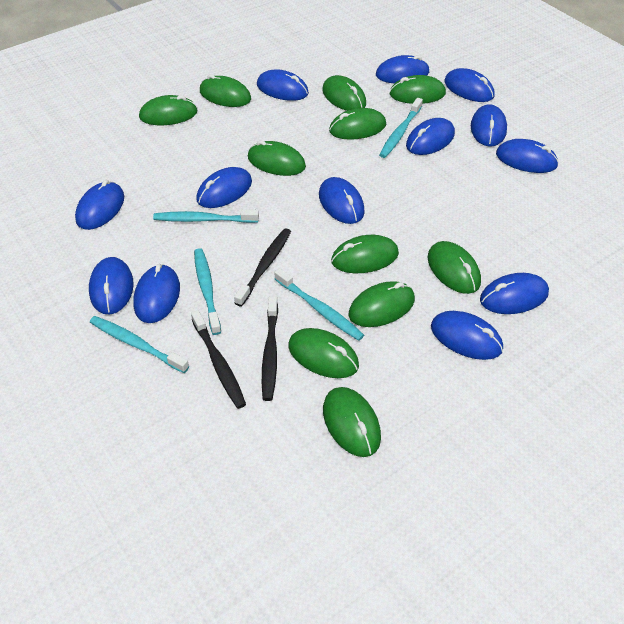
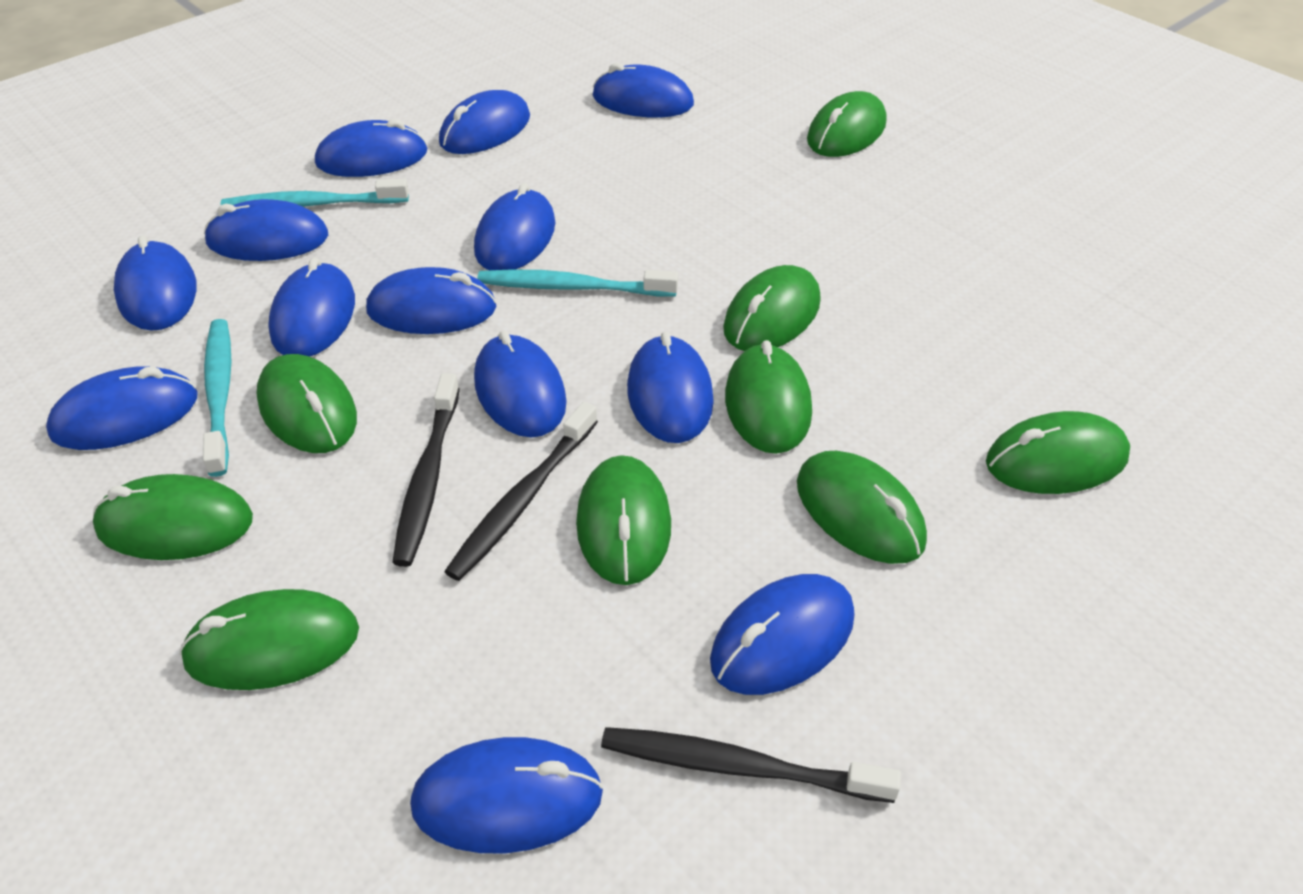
green mouse: 11 -> 9
turquoise toothbrush: 5 -> 3

